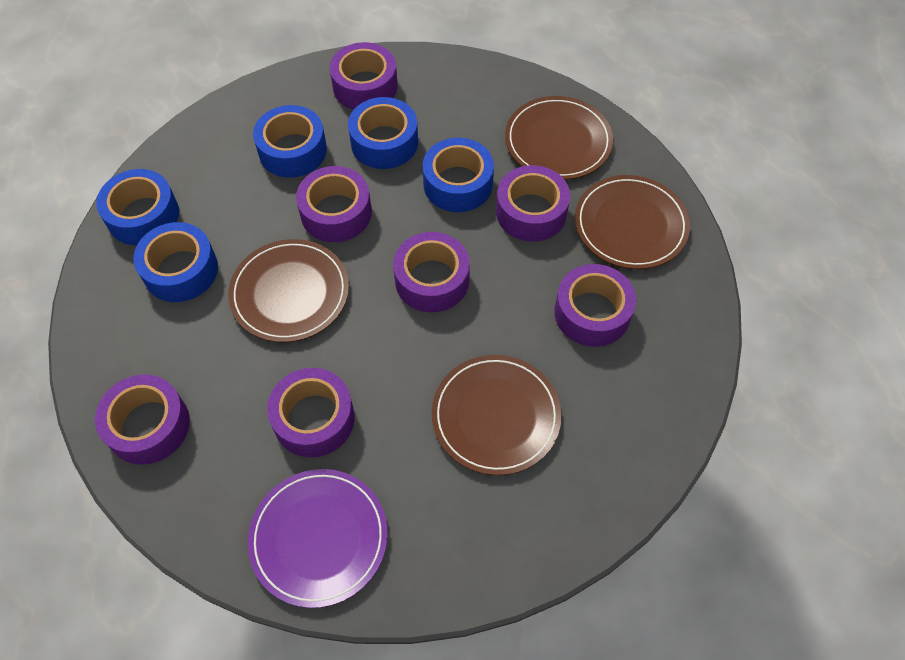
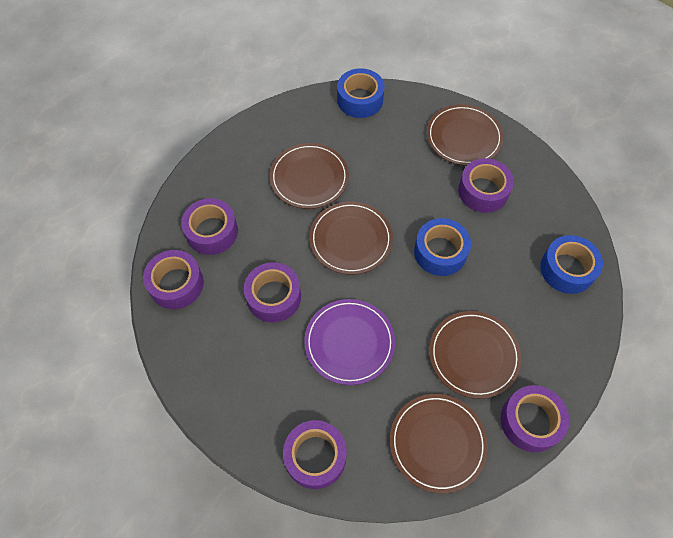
blue tape: 5 -> 3
brown plate: 4 -> 5
purple tape: 7 -> 6

